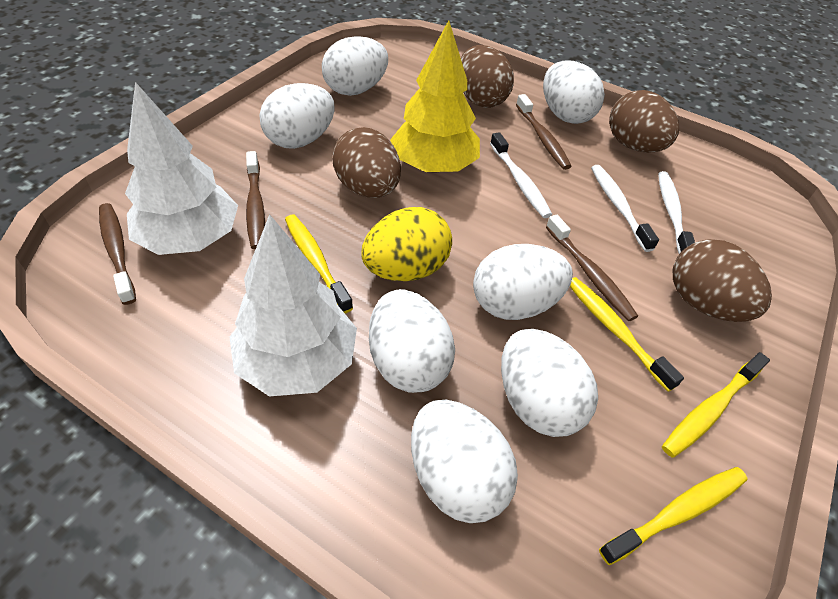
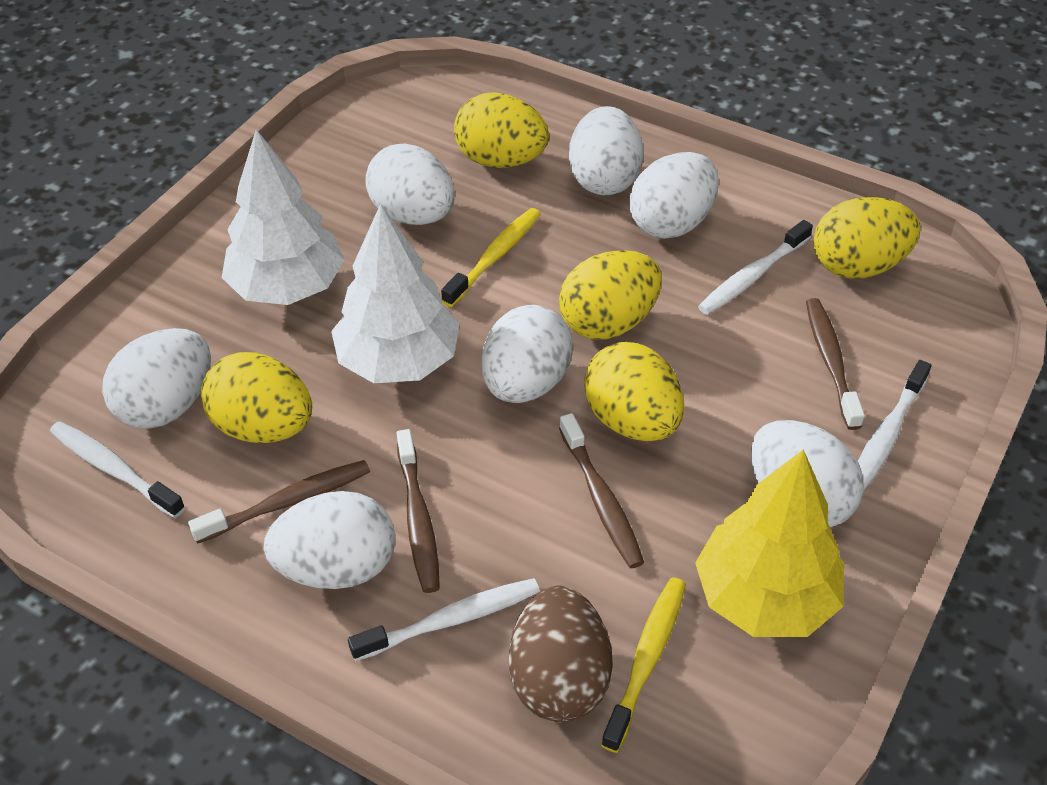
brown egg: 4 -> 1
white toothbrush: 3 -> 4
yellow egg: 1 -> 5
yellow toothbrush: 4 -> 2

